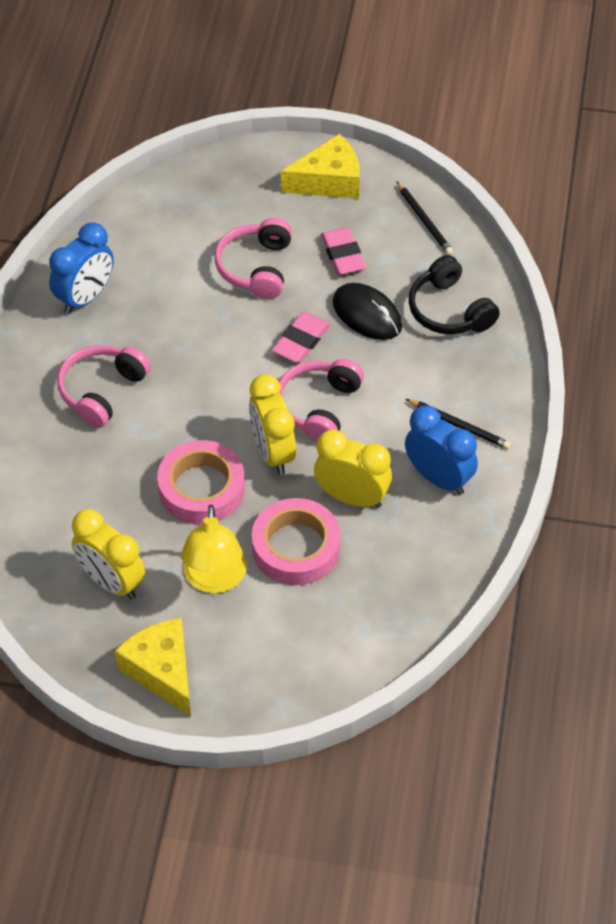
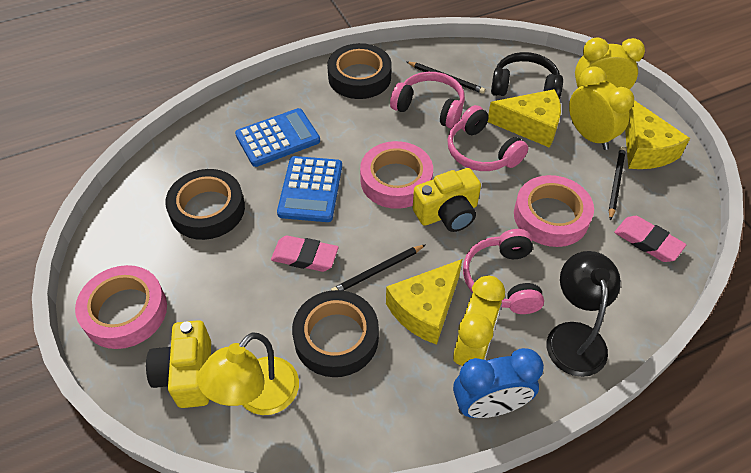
black lamp: 0 -> 1
black mouse: 1 -> 0
black pencil: 2 -> 3
black tape: 0 -> 3
blue calculator: 0 -> 2
blue clock: 2 -> 1
pink tape: 2 -> 3
yellow camera: 0 -> 2
yellow cheese: 2 -> 3

